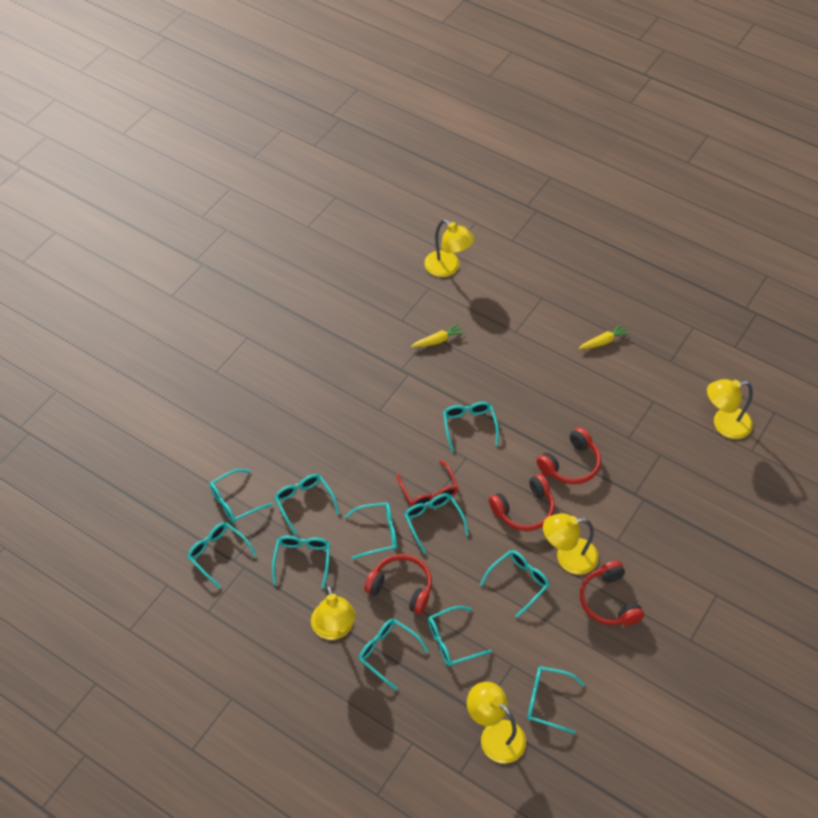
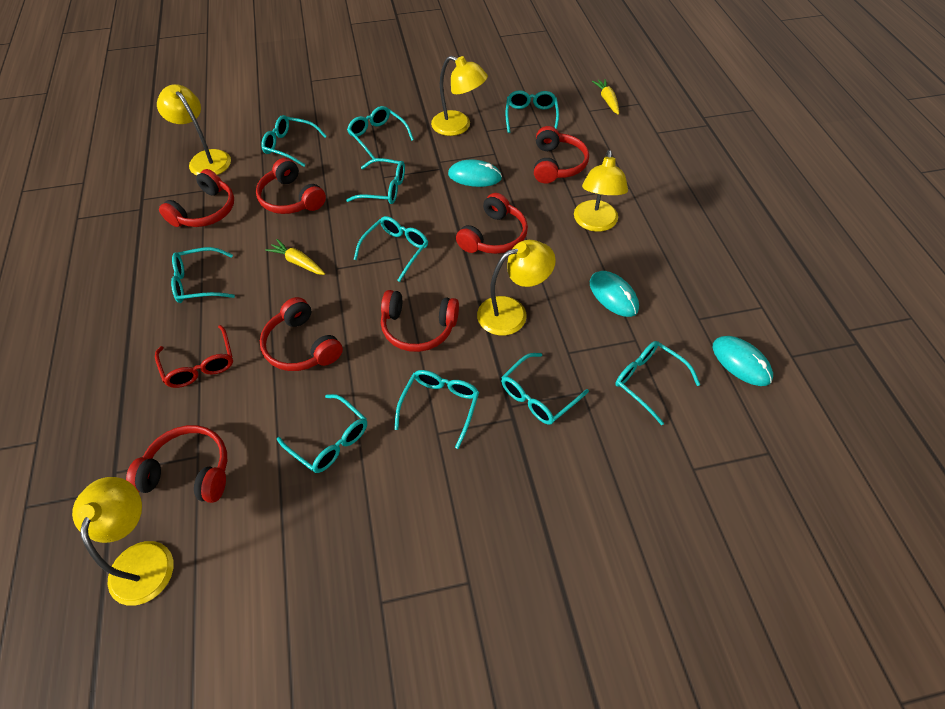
red headphones: 4 -> 7
turquoise glasses: 11 -> 10
turquoise mouse: 0 -> 3

